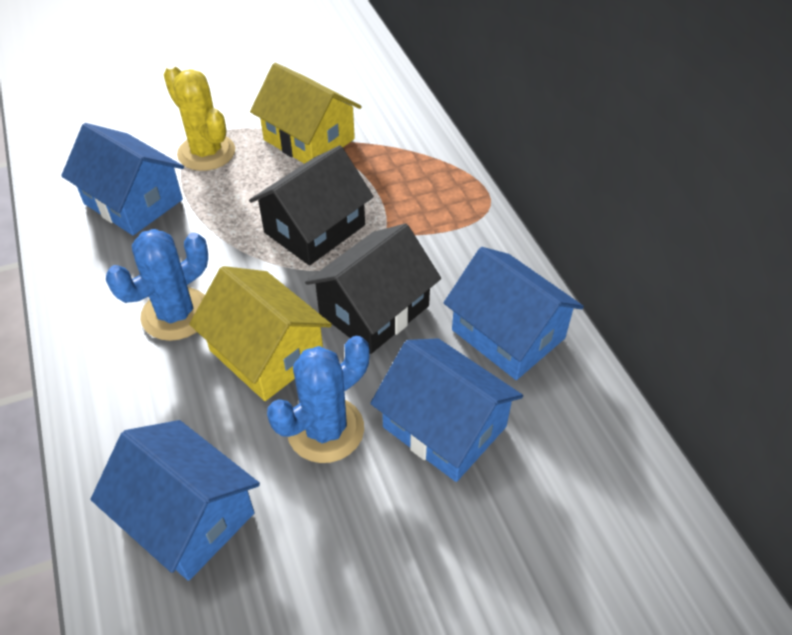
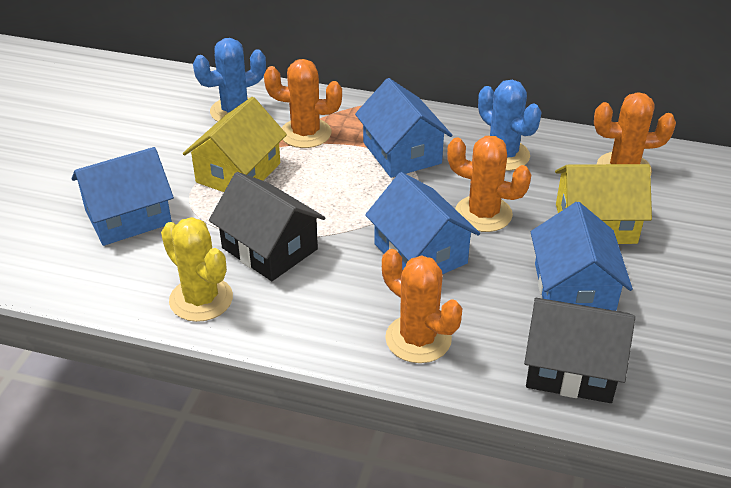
orange cactus: 0 -> 4

